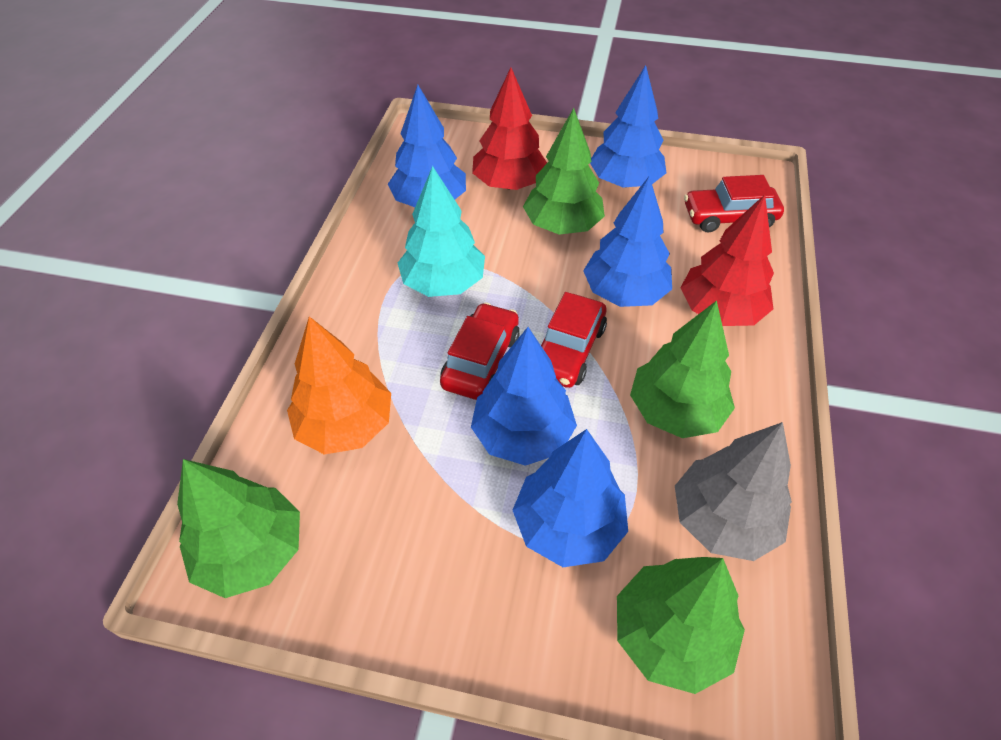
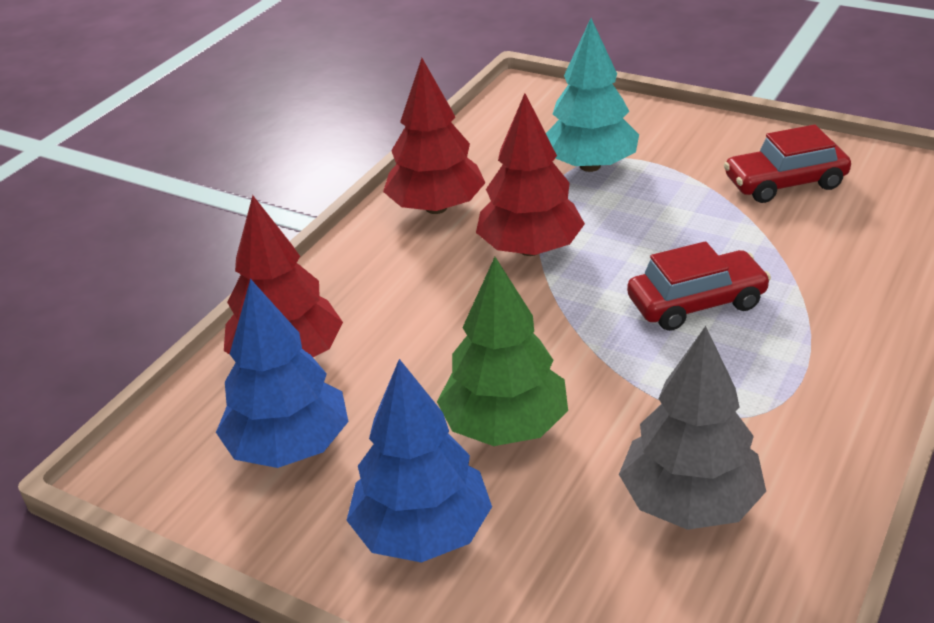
blue tree: 5 -> 2
green tree: 4 -> 1
orange tree: 1 -> 0
red car: 3 -> 2
red tree: 2 -> 3

